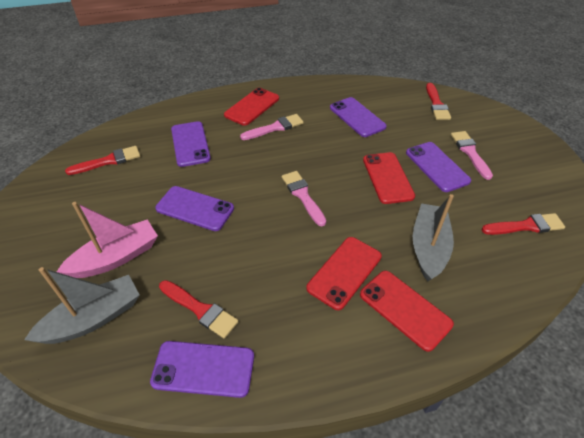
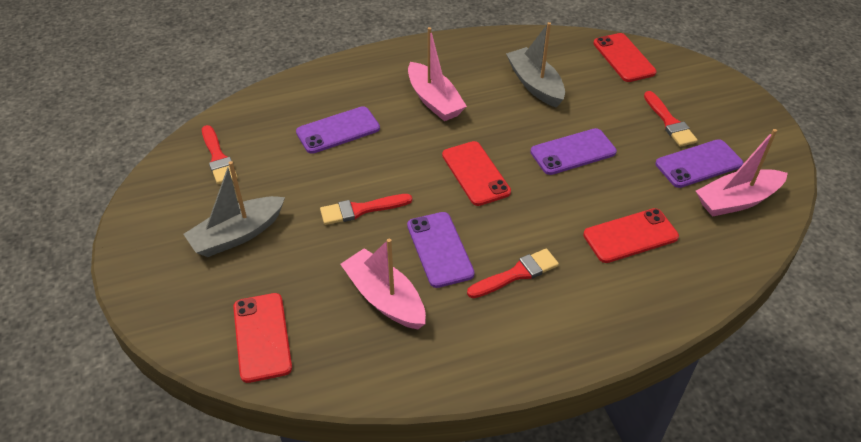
pink boat: 1 -> 3
pink brush: 3 -> 0
purple phone: 5 -> 4

